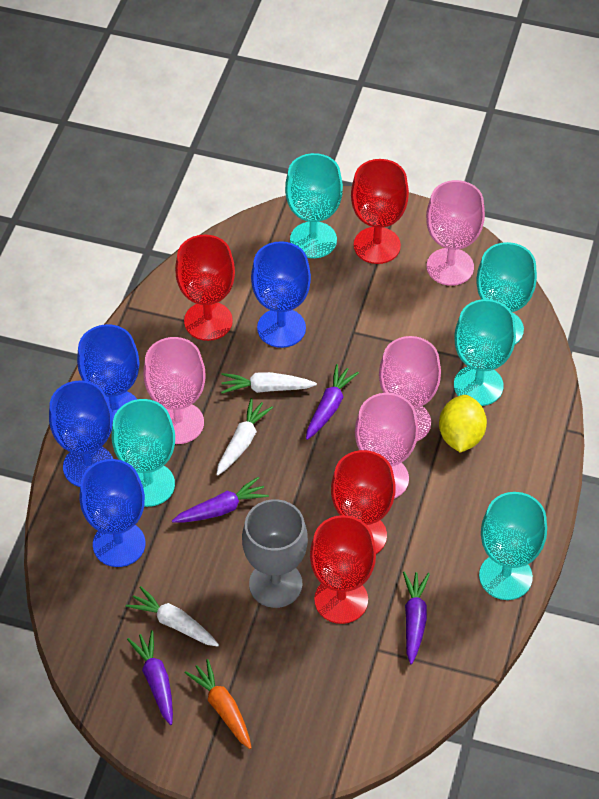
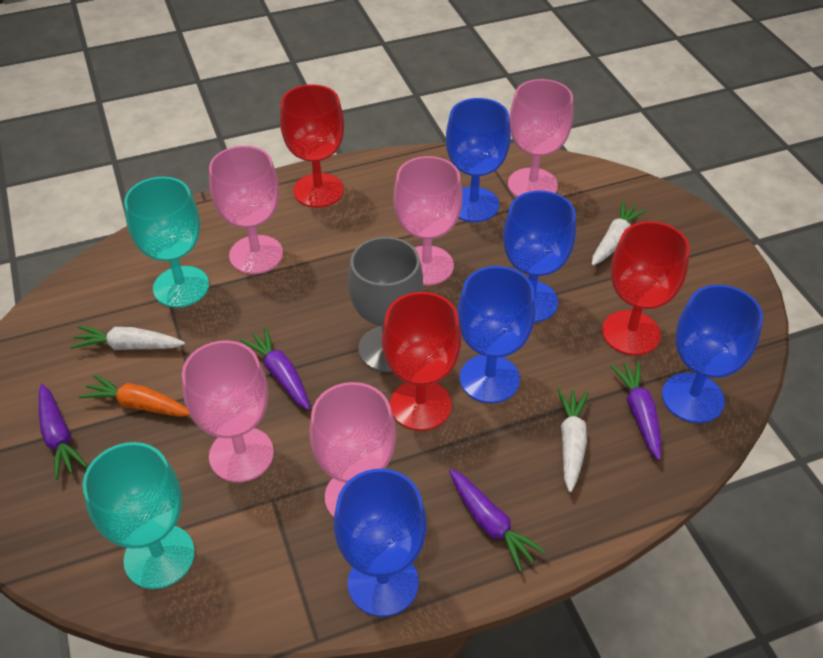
blue goblet: 4 -> 5
pink goblet: 4 -> 5
red goblet: 4 -> 3
turquoise goblet: 5 -> 2
yellow lemon: 1 -> 0

